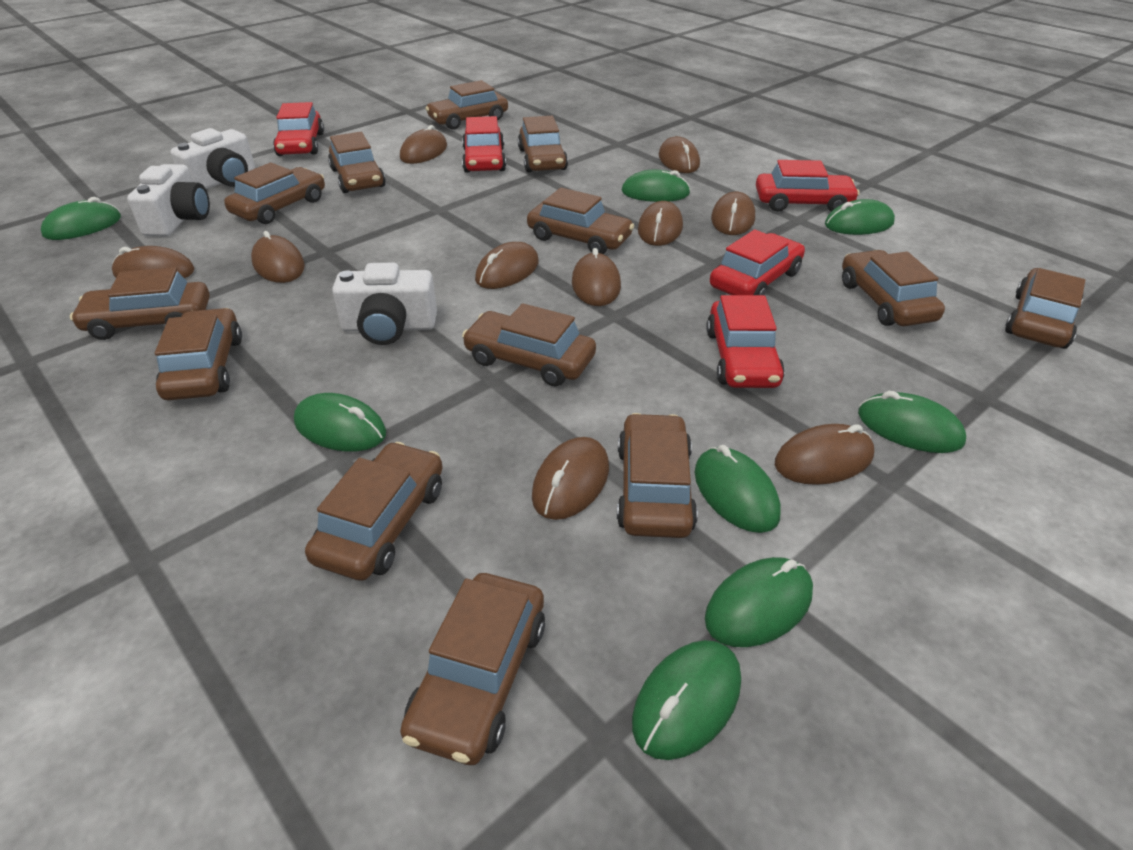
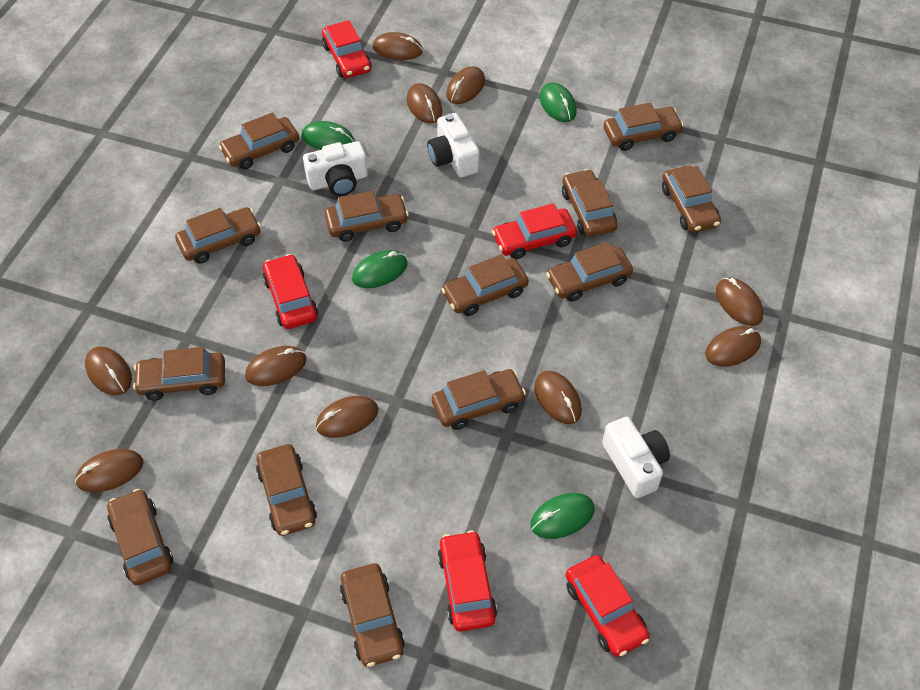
green mouse: 8 -> 4

